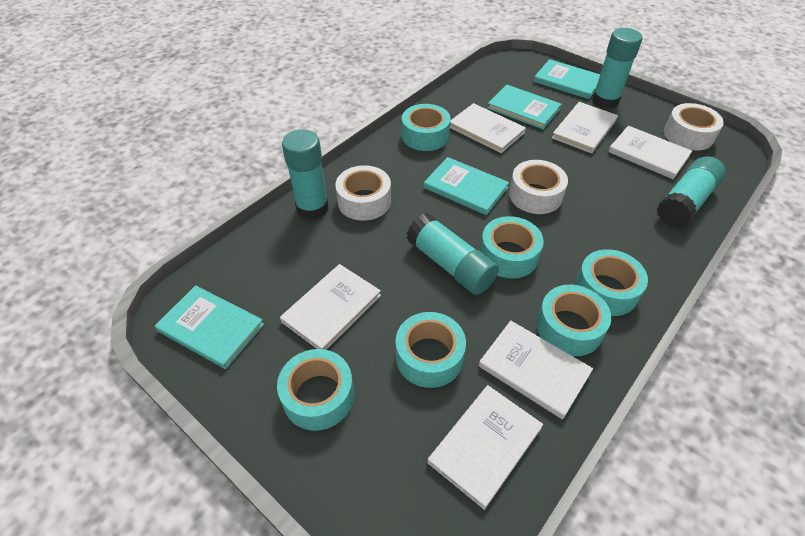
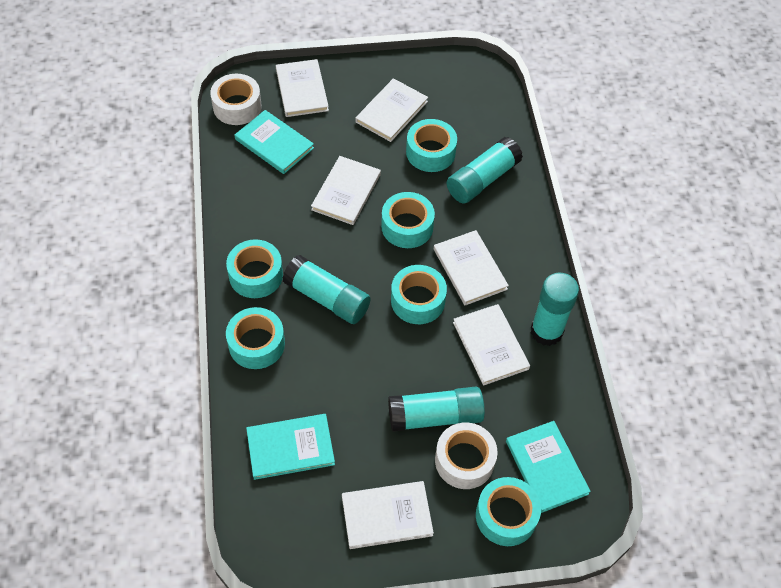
turquoise book: 4 -> 3
white tape: 3 -> 2

